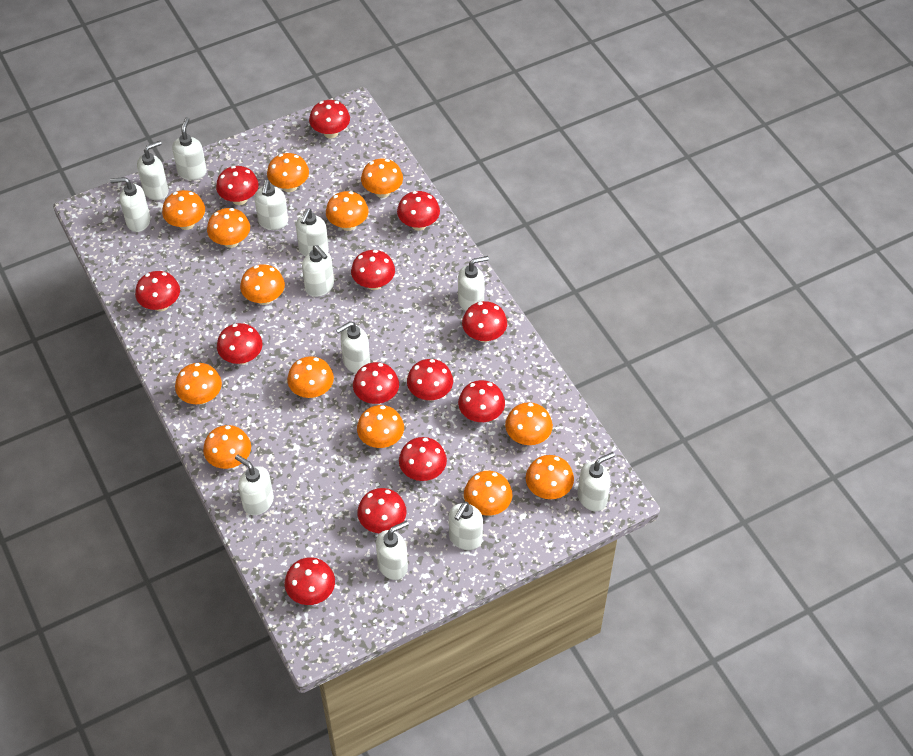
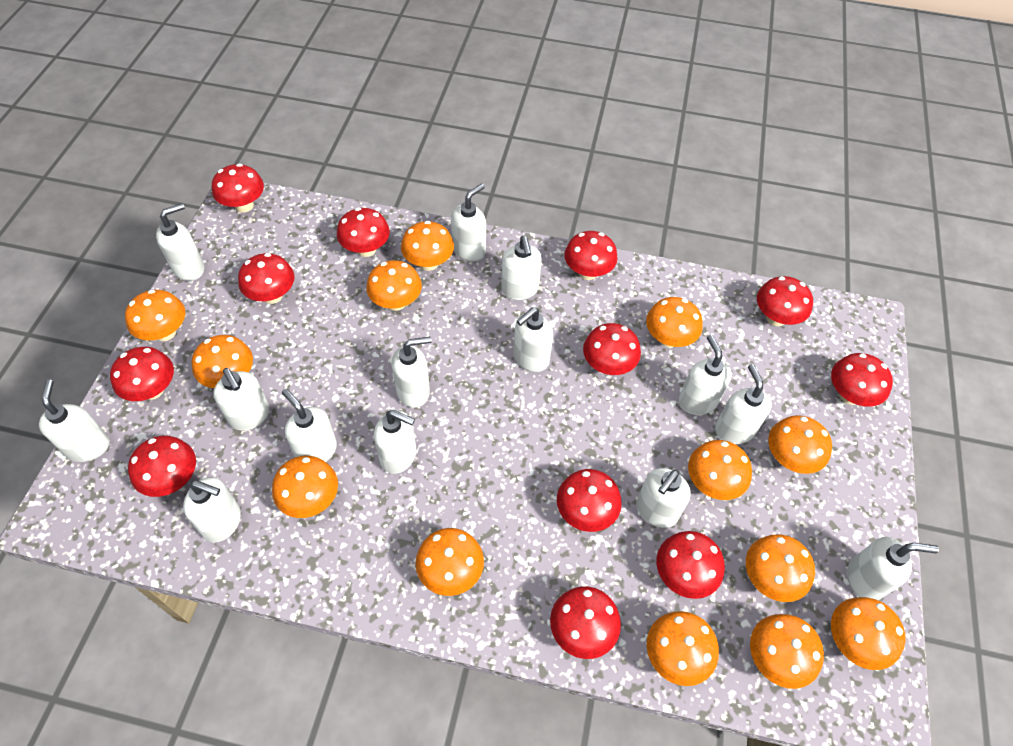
red mushroom: 13 -> 12
white soap dispenser: 12 -> 14

